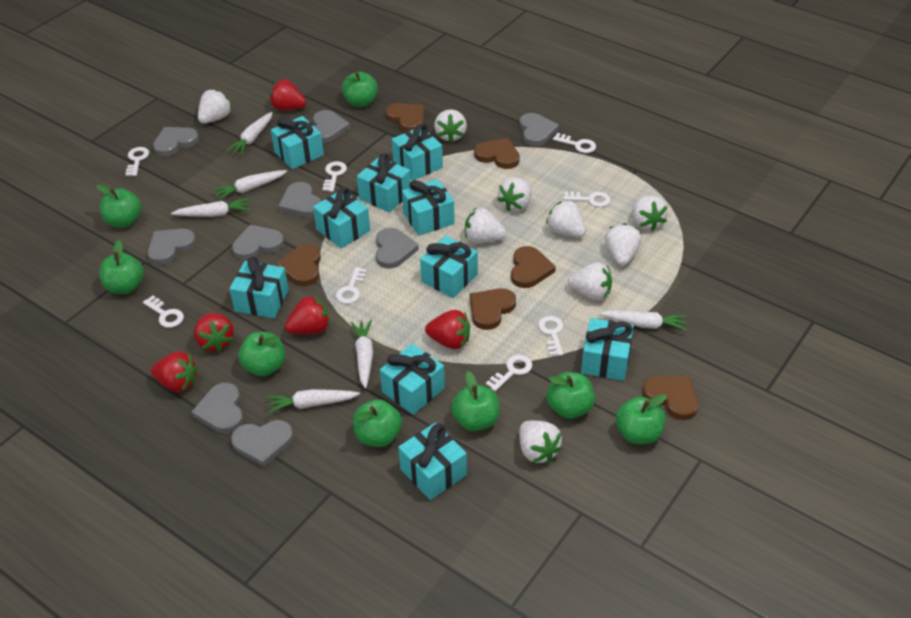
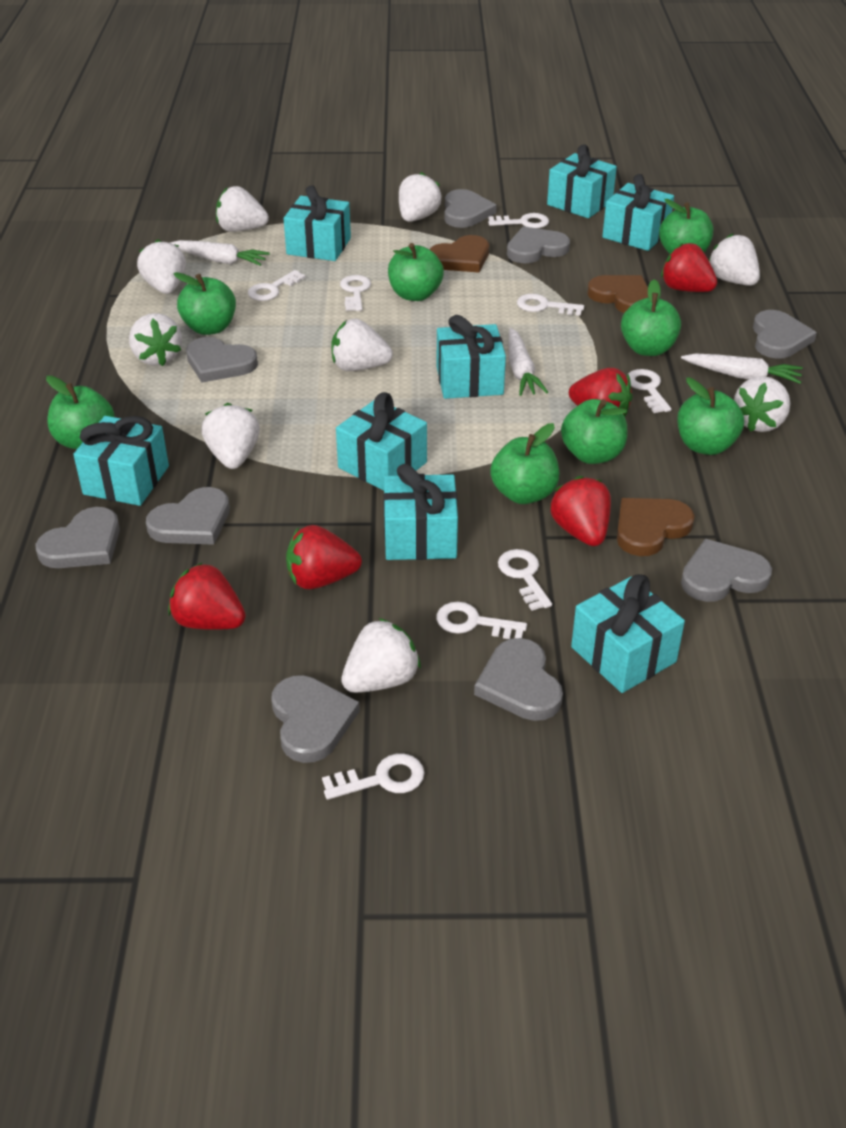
brown heart: 6 -> 3
turquoise gift: 10 -> 8
white carrot: 6 -> 3

